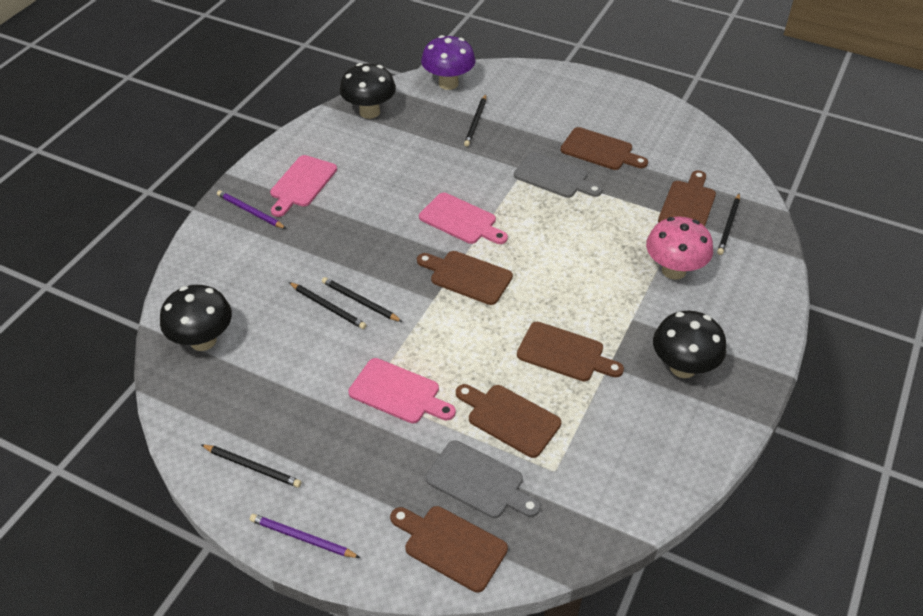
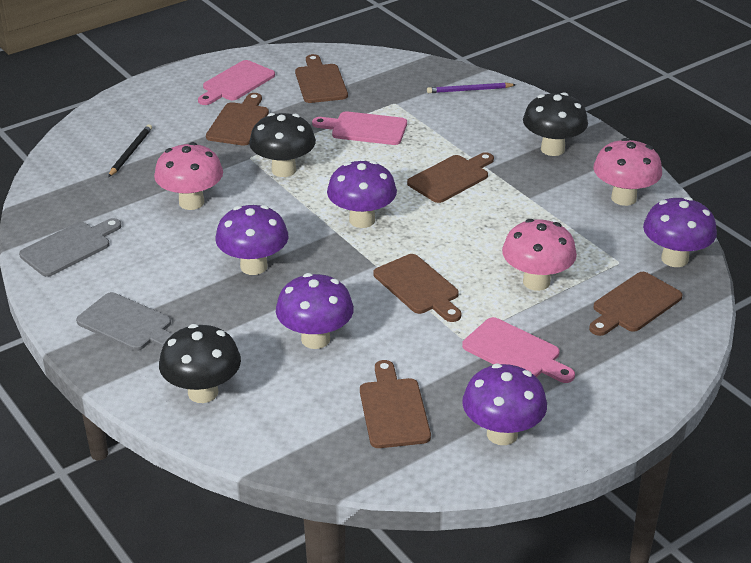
black pencil: 5 -> 1
pink mushroom: 1 -> 3
purple mushroom: 1 -> 5
purple pencil: 2 -> 1

